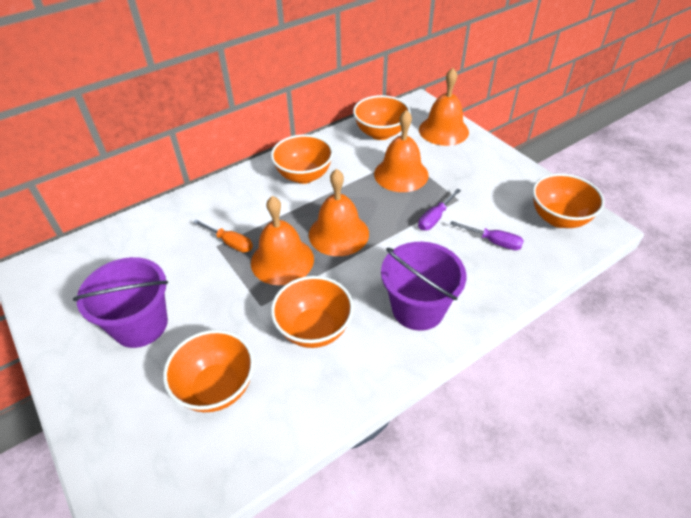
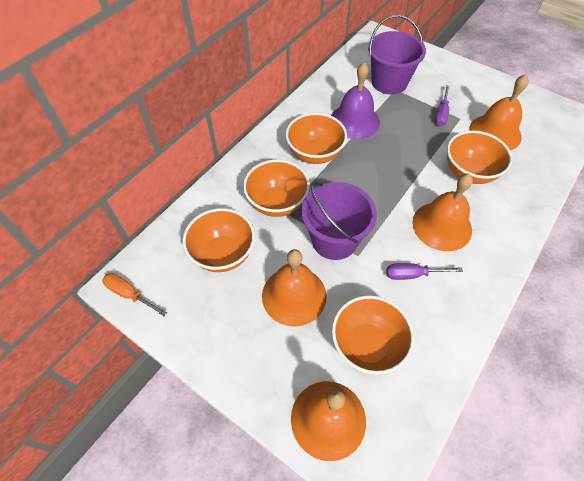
purple bell: 0 -> 1

